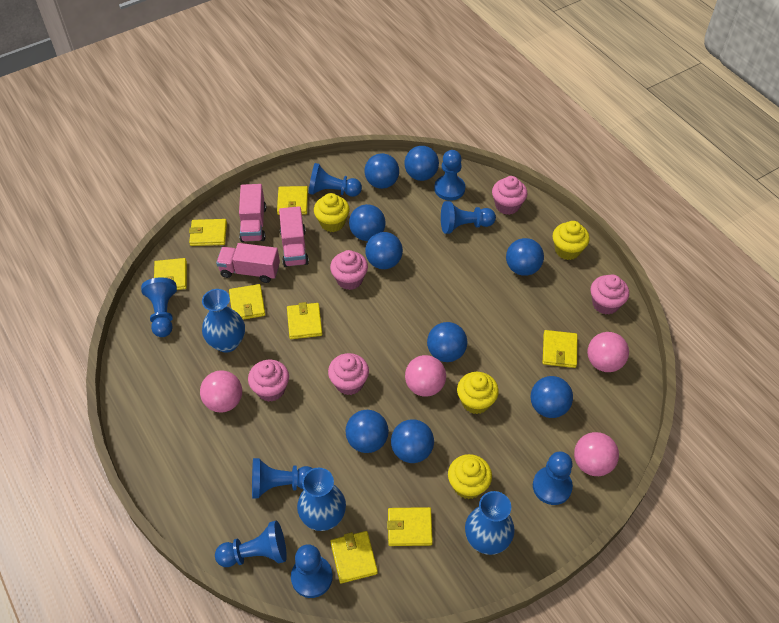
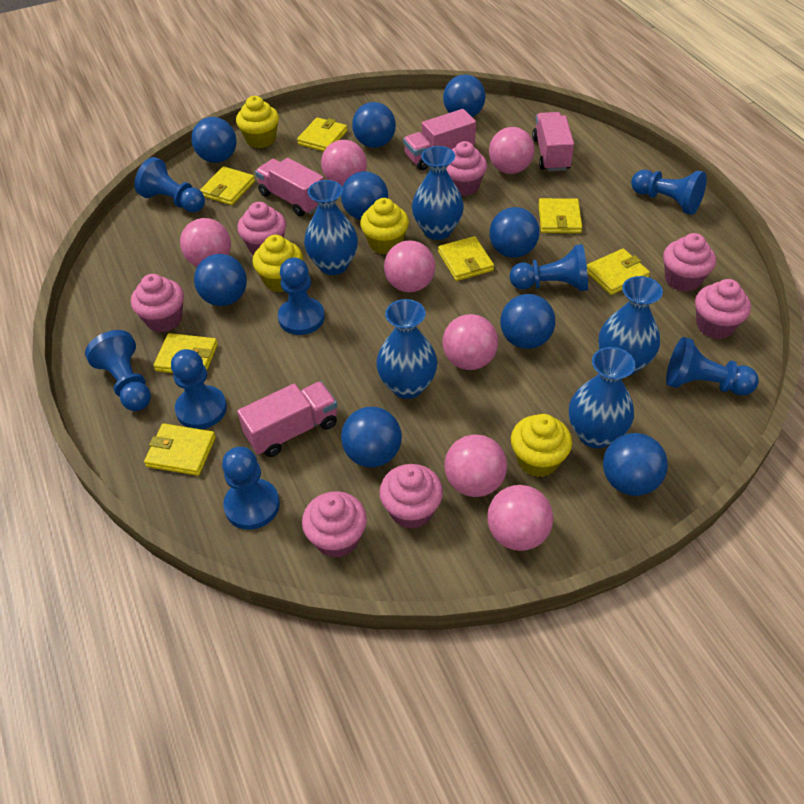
blue vase: 3 -> 5
pink ball: 4 -> 7
pink cupcake: 5 -> 7
pink truck: 3 -> 4
yellow wallet: 8 -> 7

